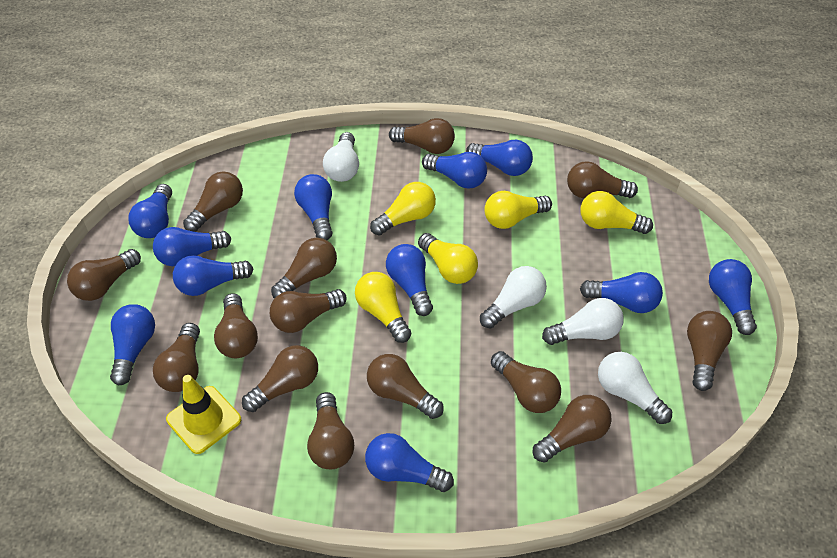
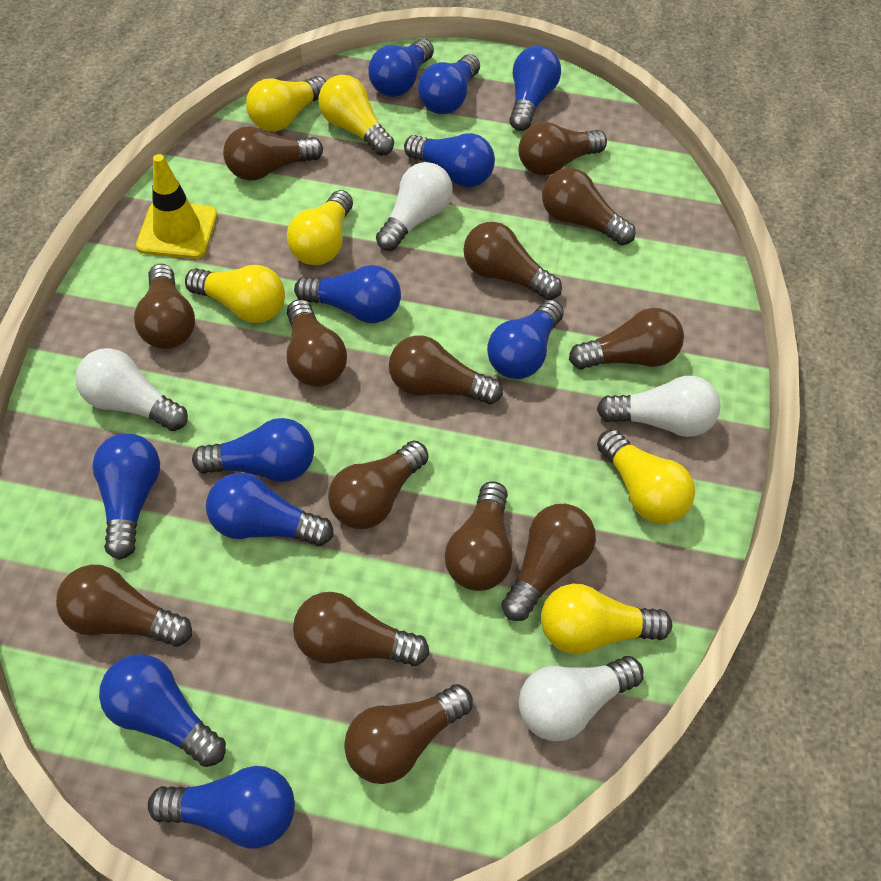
yellow light bulb: 5 -> 6

